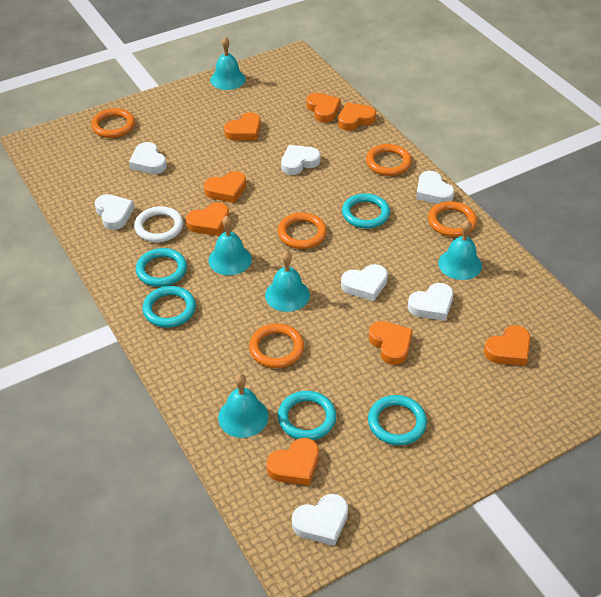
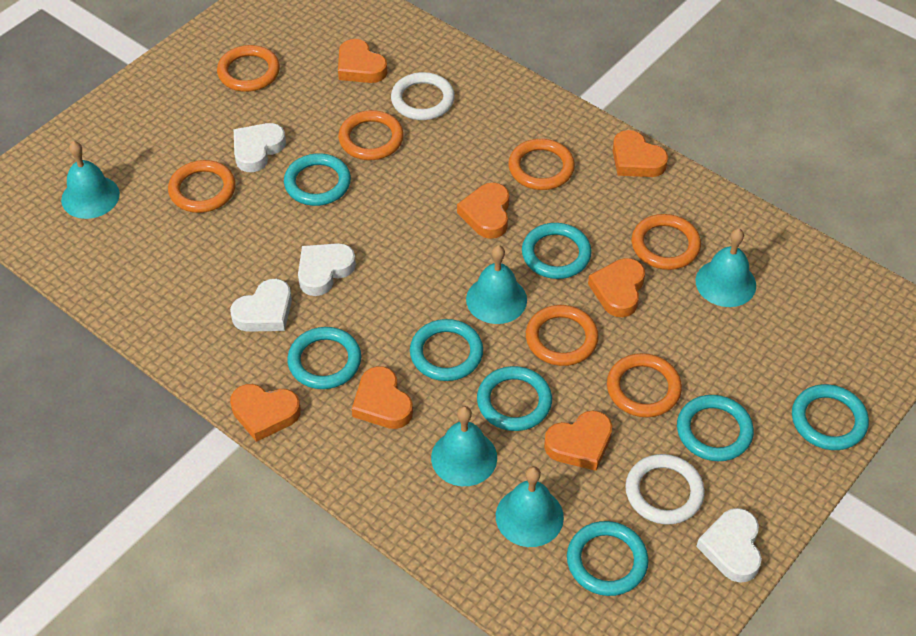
orange heart: 8 -> 7
orange ring: 5 -> 7
turquoise ring: 5 -> 8
white heart: 7 -> 4
white ring: 1 -> 2

